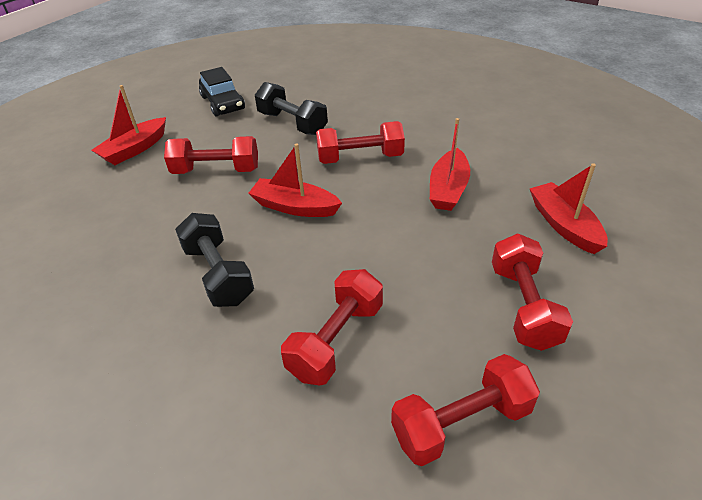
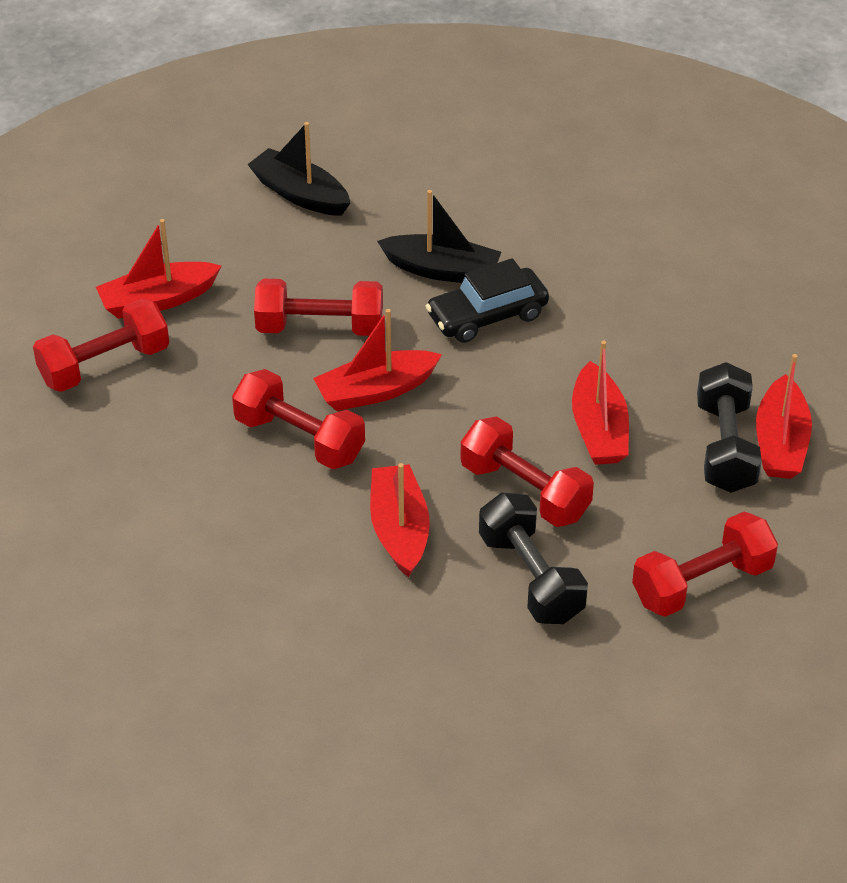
black boat: 0 -> 2
red boat: 4 -> 5

